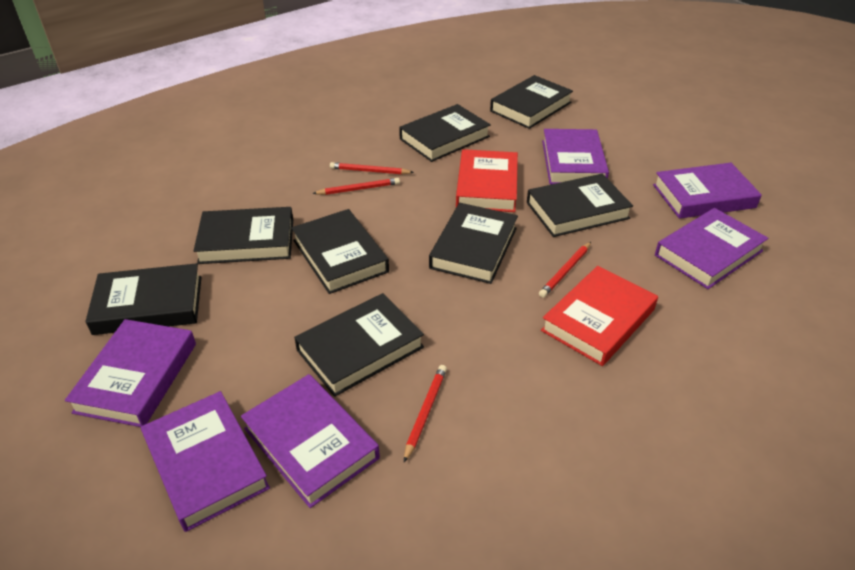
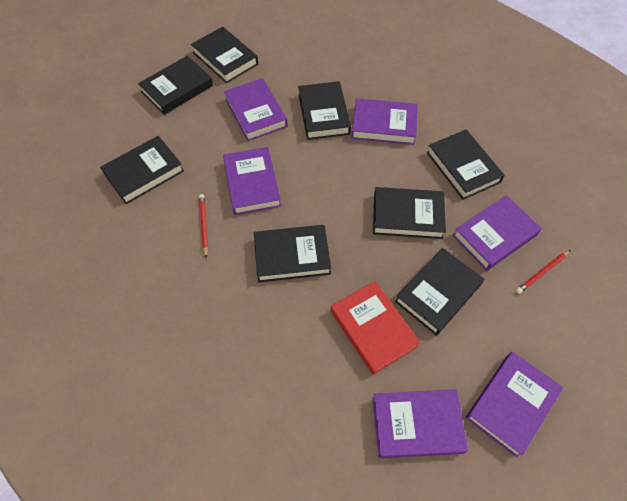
red book: 2 -> 1
red pencil: 4 -> 2

